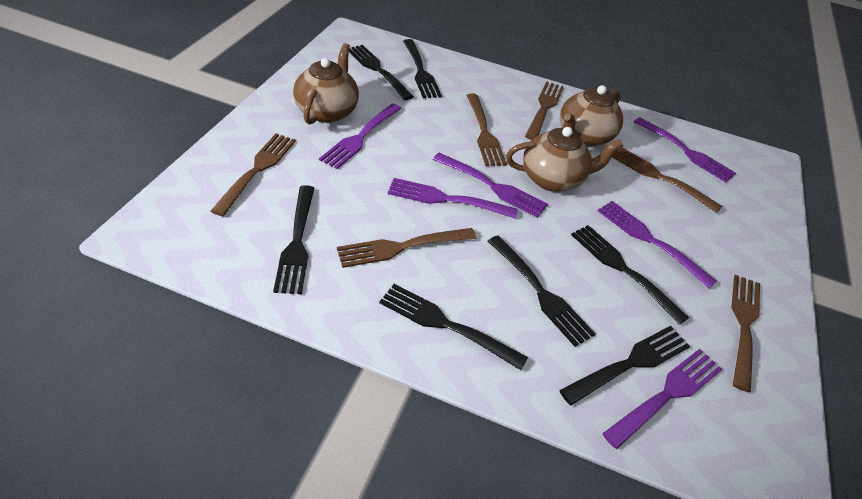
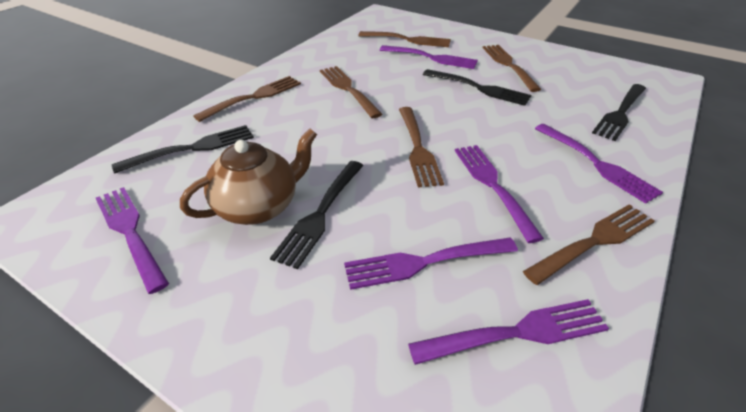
black fork: 7 -> 4
brown teapot: 3 -> 1

